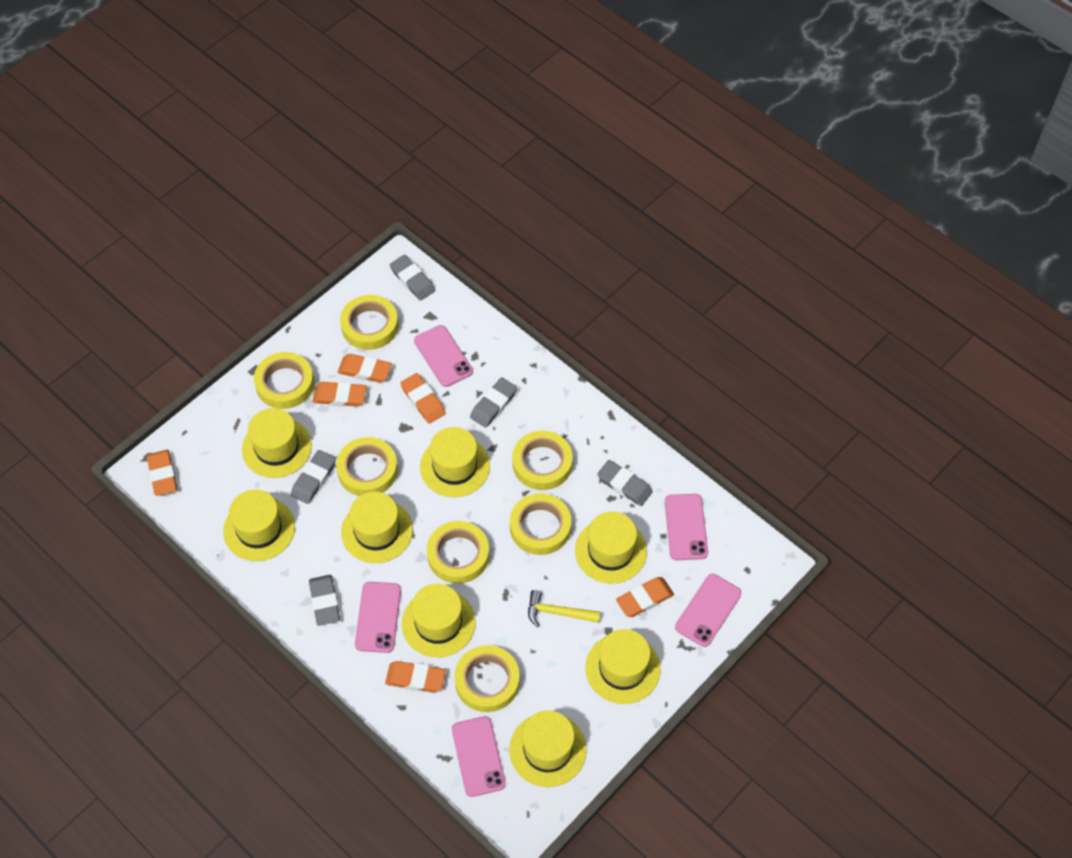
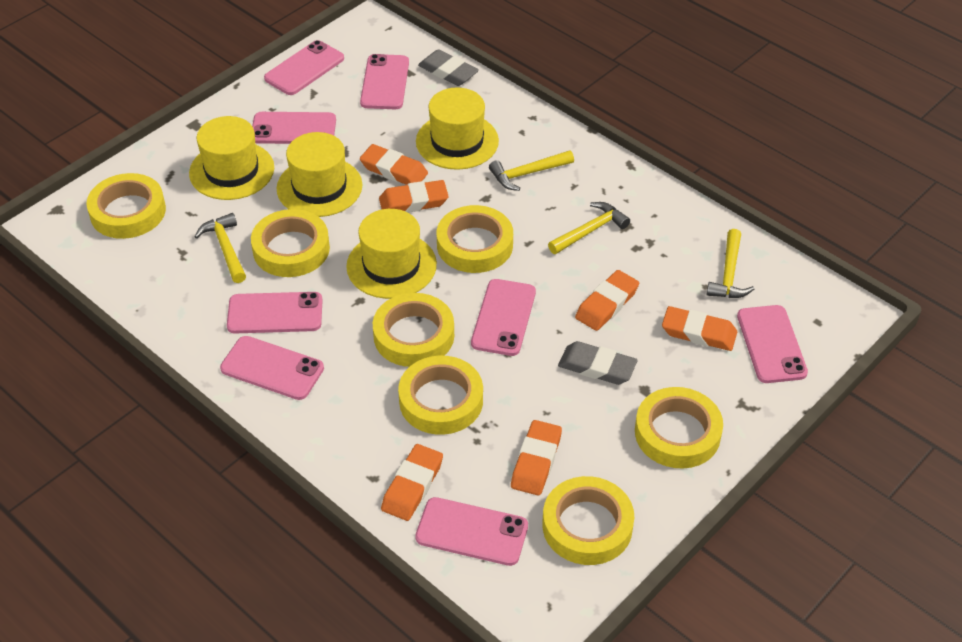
grey eraser: 5 -> 2
pink phone: 5 -> 8
yellow hammer: 1 -> 4
yellow hat: 8 -> 4

